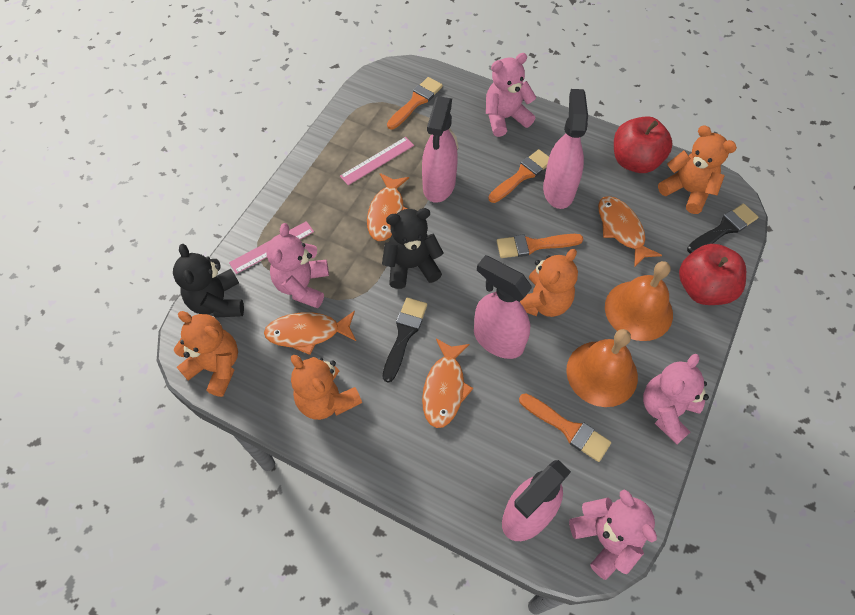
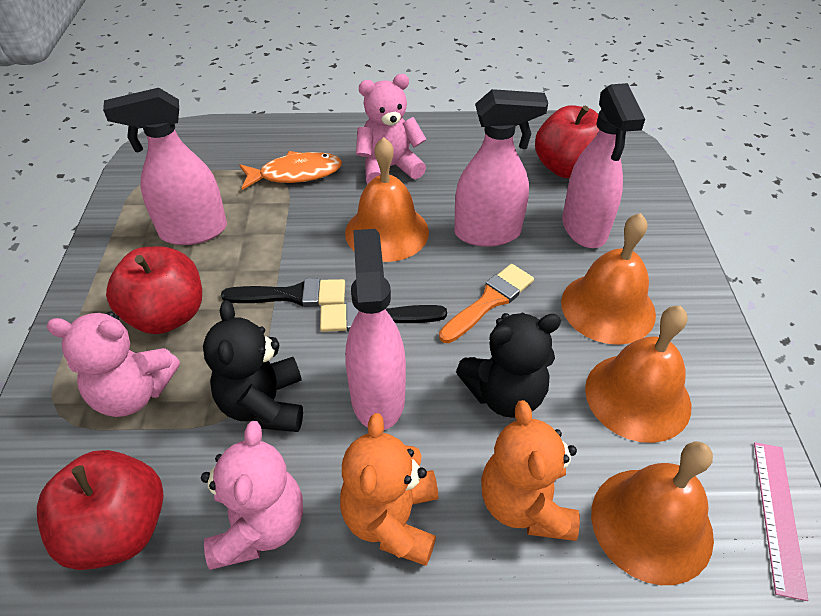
orange bell: 2 -> 4
orange brush: 4 -> 1
orange fish: 4 -> 1
orange teddy bear: 4 -> 2
pink ruler: 2 -> 1
pink teddy bear: 4 -> 3
red apple: 2 -> 3

